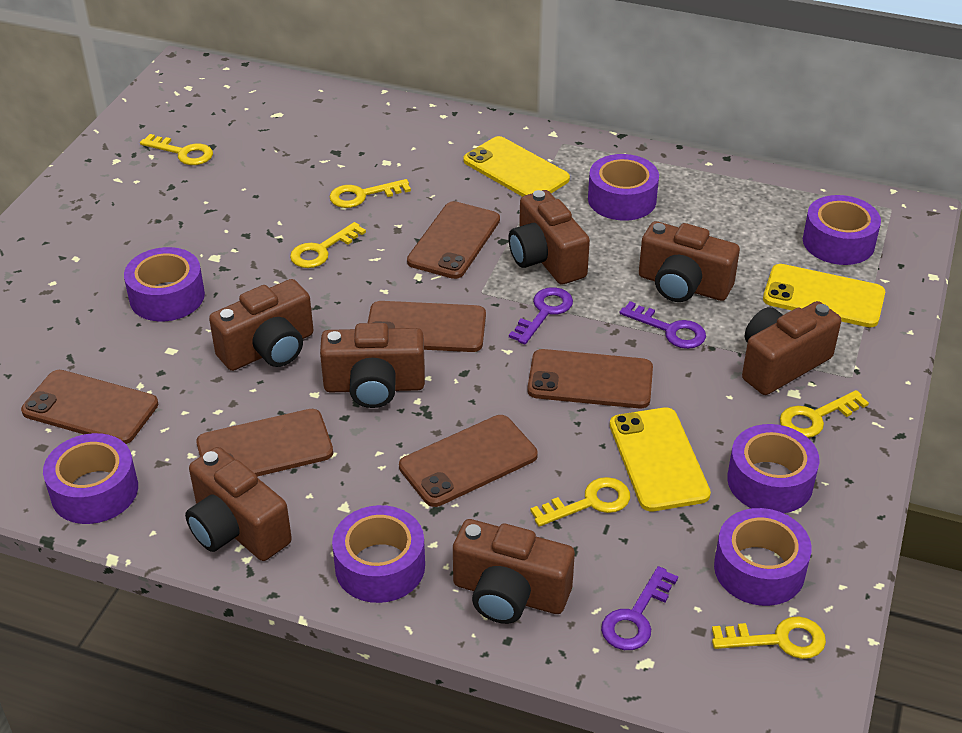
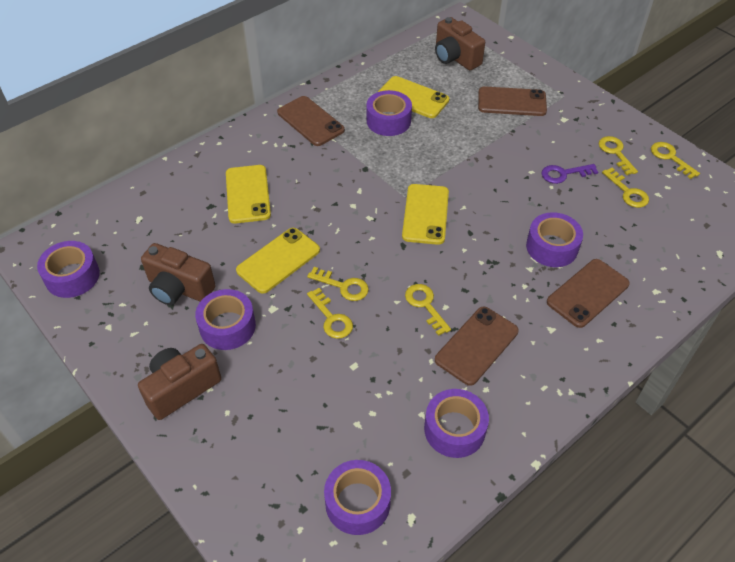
brown camera: 7 -> 3
brown phone: 6 -> 4
purple key: 3 -> 1
purple tape: 7 -> 6
yellow phone: 3 -> 4

